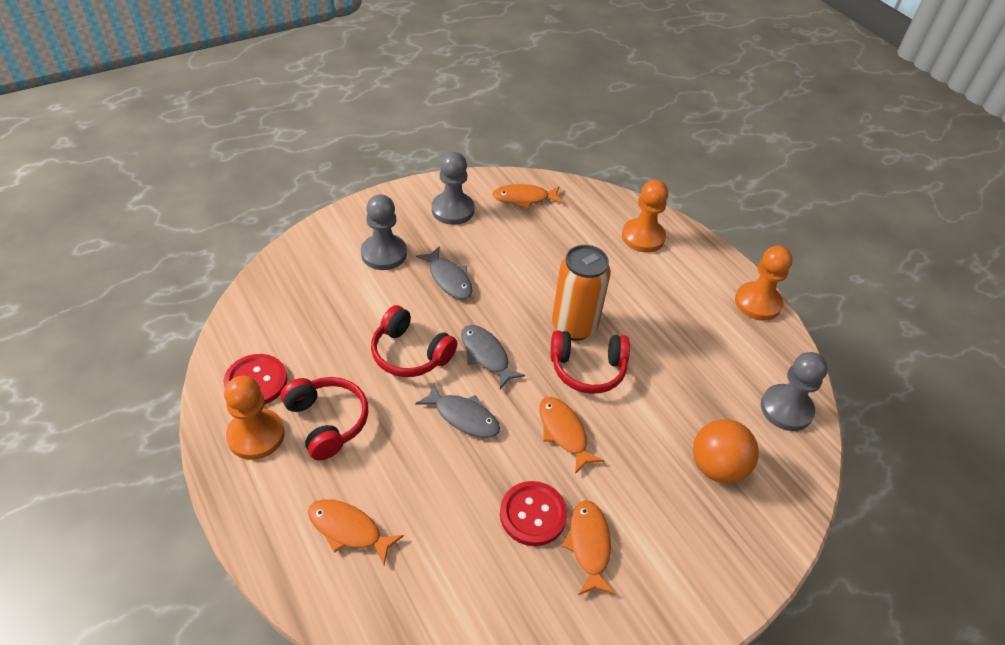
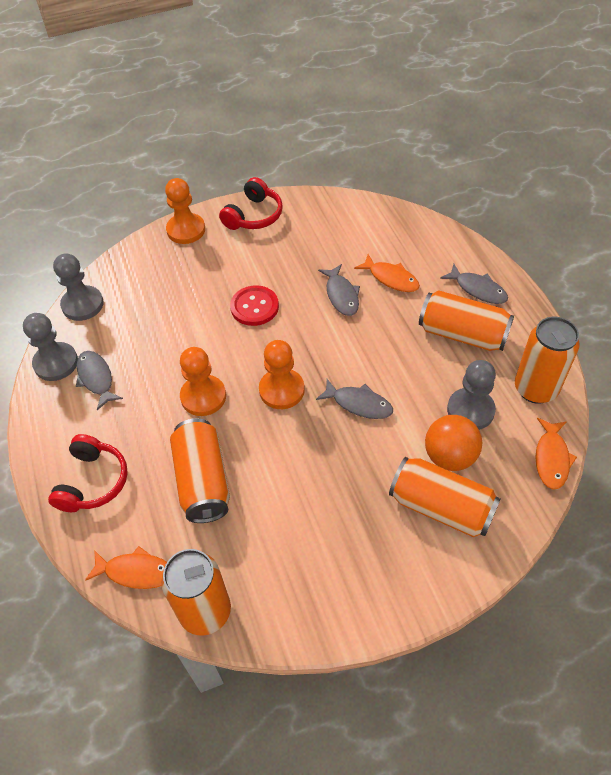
grey fish: 3 -> 4
orange can: 1 -> 5
orange fish: 4 -> 3
red button: 2 -> 1
red headphones: 3 -> 2

